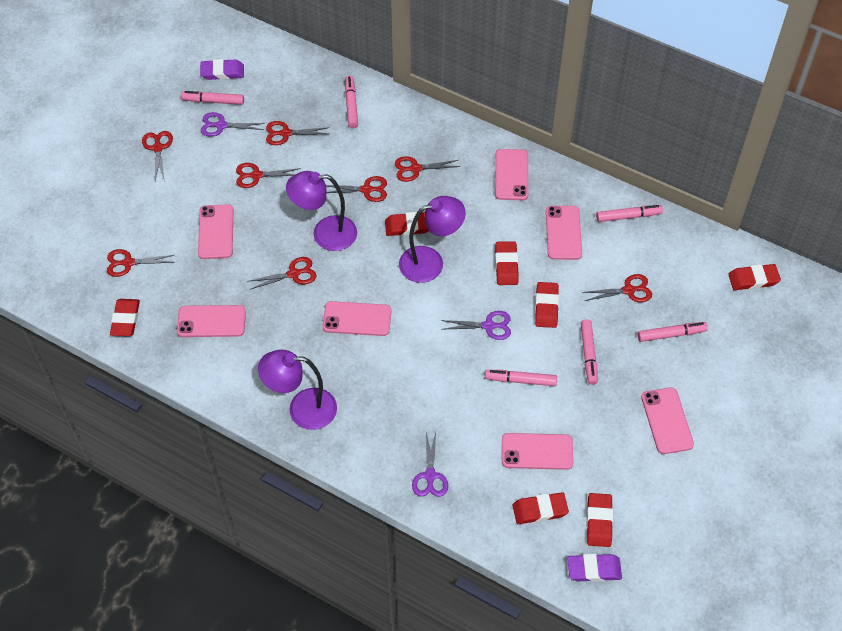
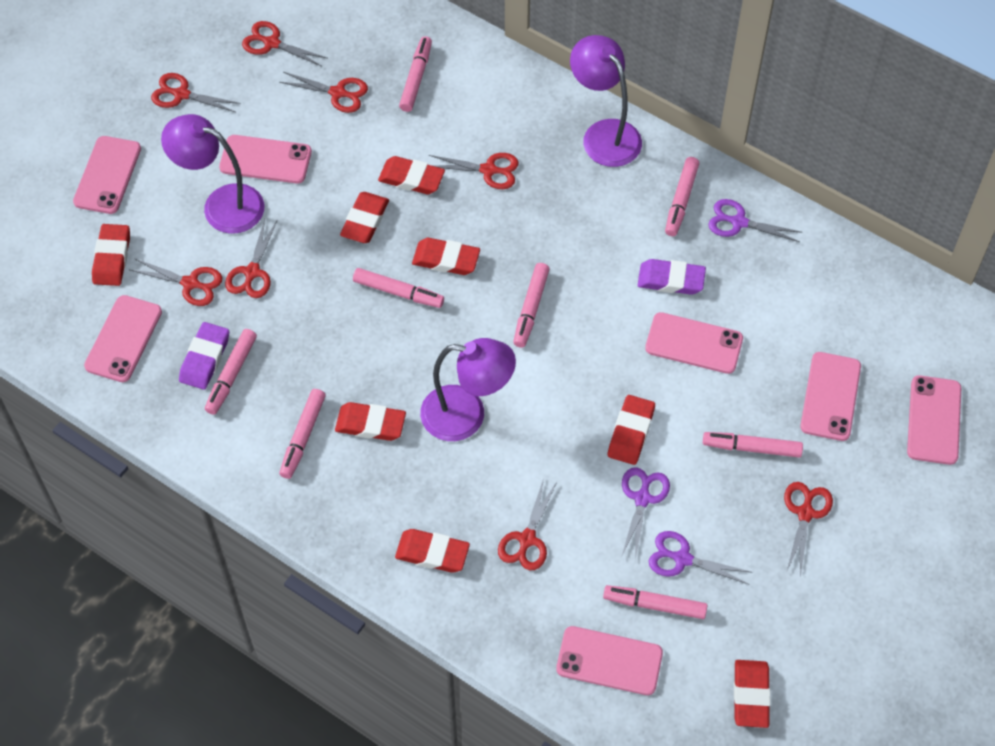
pink marker: 6 -> 8
red eraser: 7 -> 8

